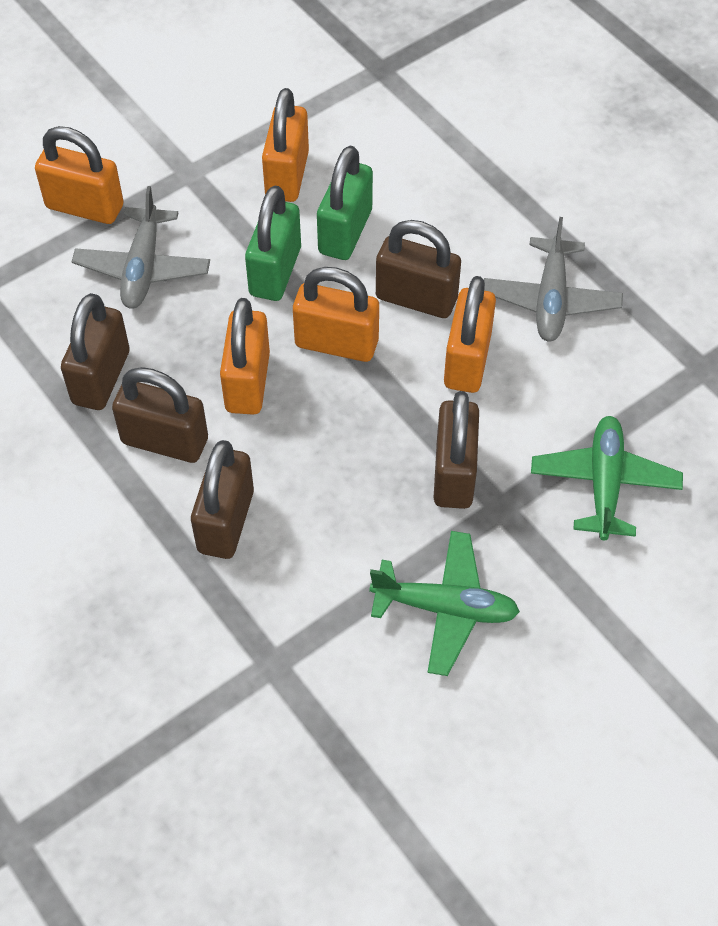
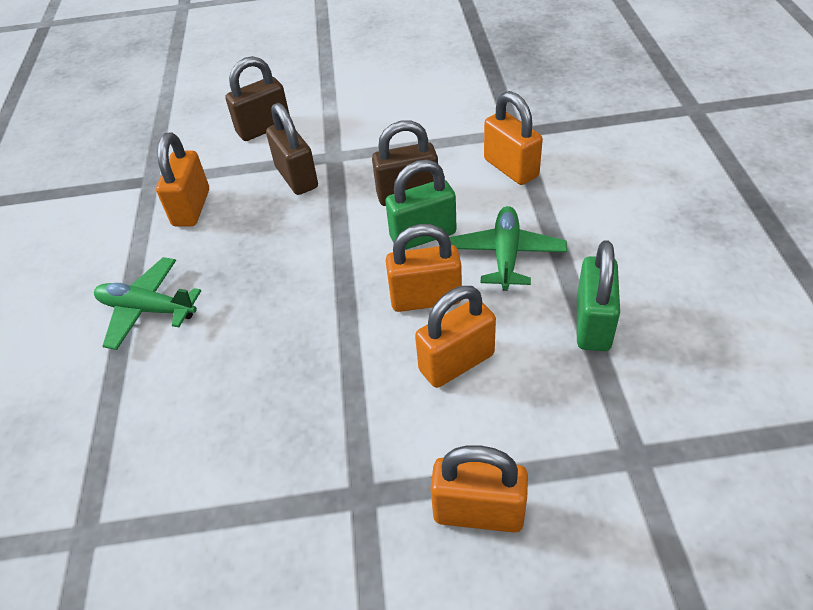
brown padlock: 5 -> 3
grey plane: 2 -> 0

